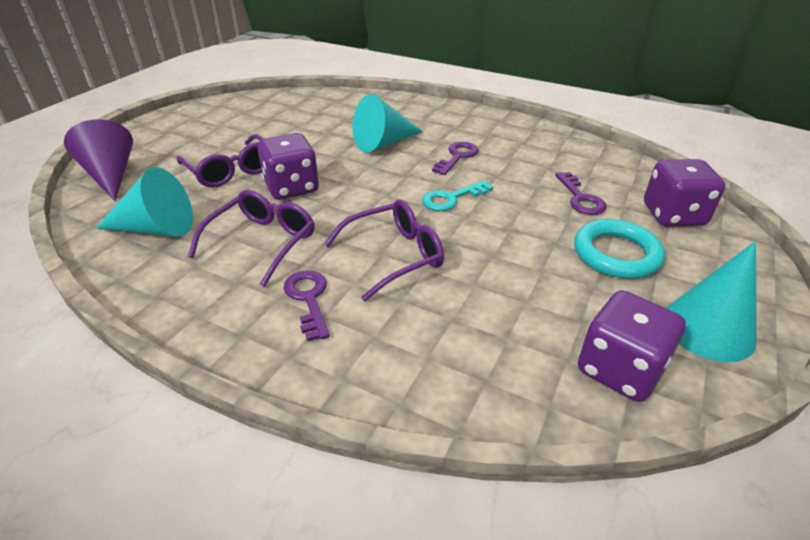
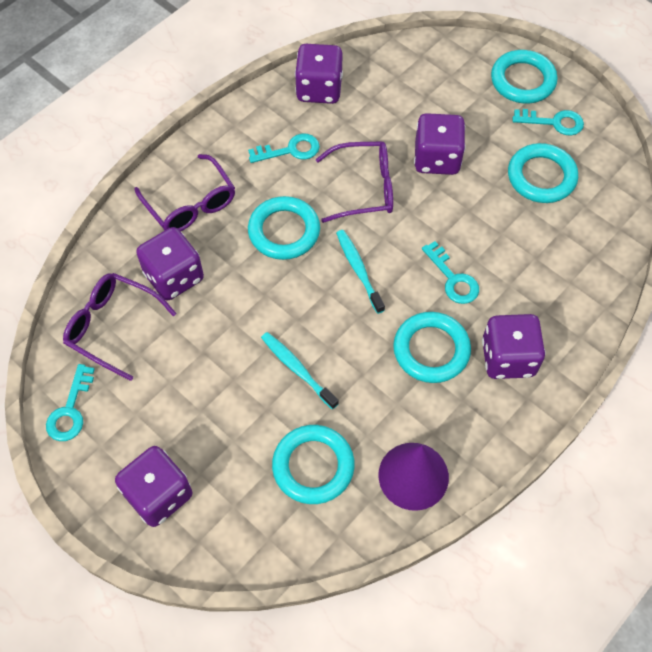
purple dice: 3 -> 5
purple key: 3 -> 0
turquoise cone: 3 -> 0
turquoise key: 1 -> 4
turquoise ring: 1 -> 5
turquoise toothbrush: 0 -> 2

